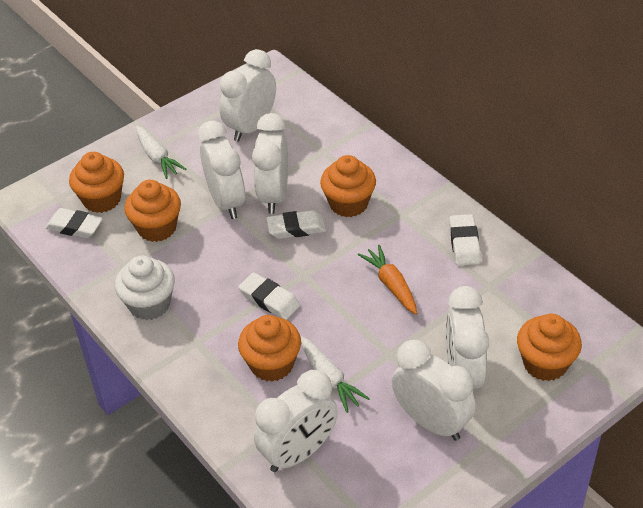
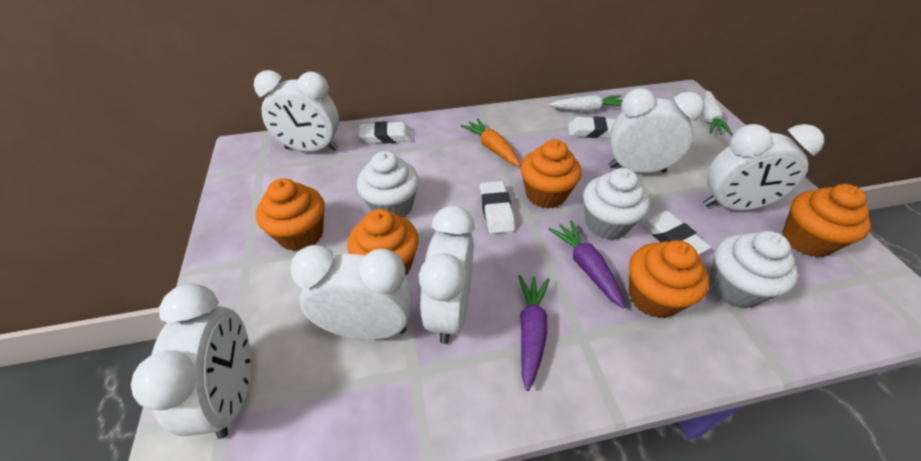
purple carrot: 0 -> 2
white cupcake: 1 -> 3

